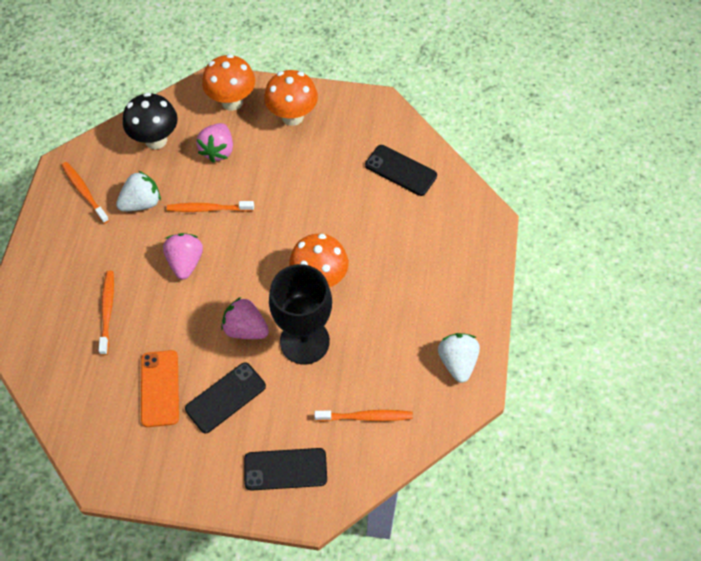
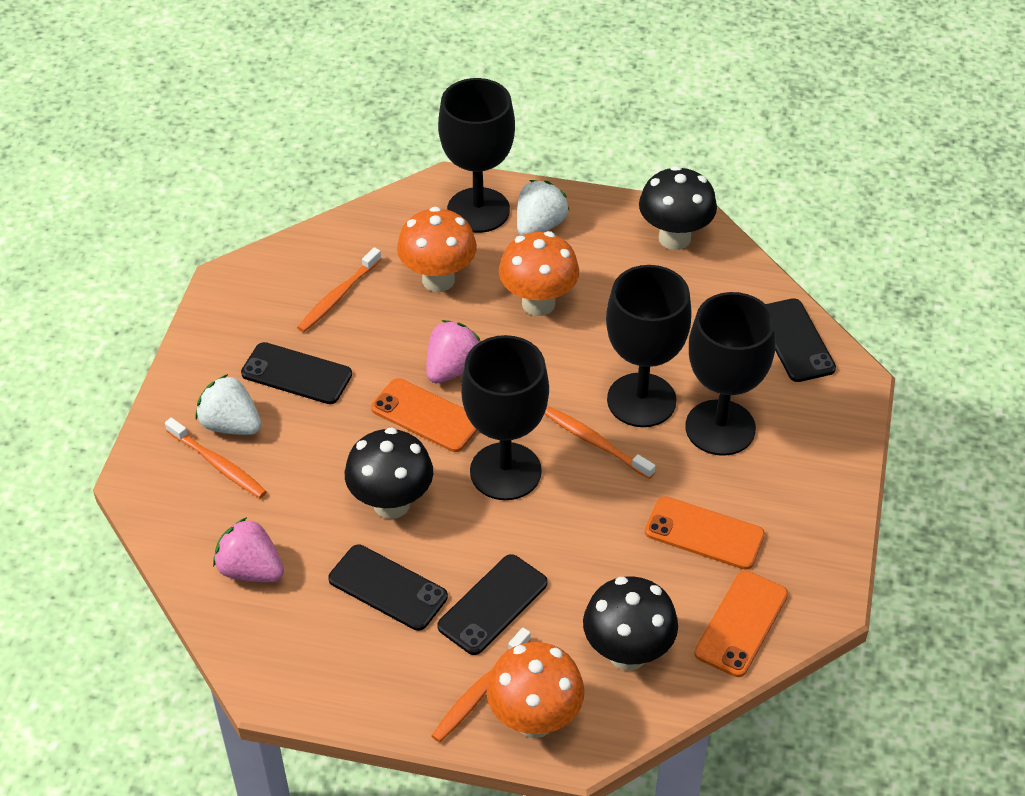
black goblet: 1 -> 4
black mushroom: 1 -> 3
black phone: 3 -> 4
orange phone: 1 -> 3
pink strawberry: 3 -> 2

